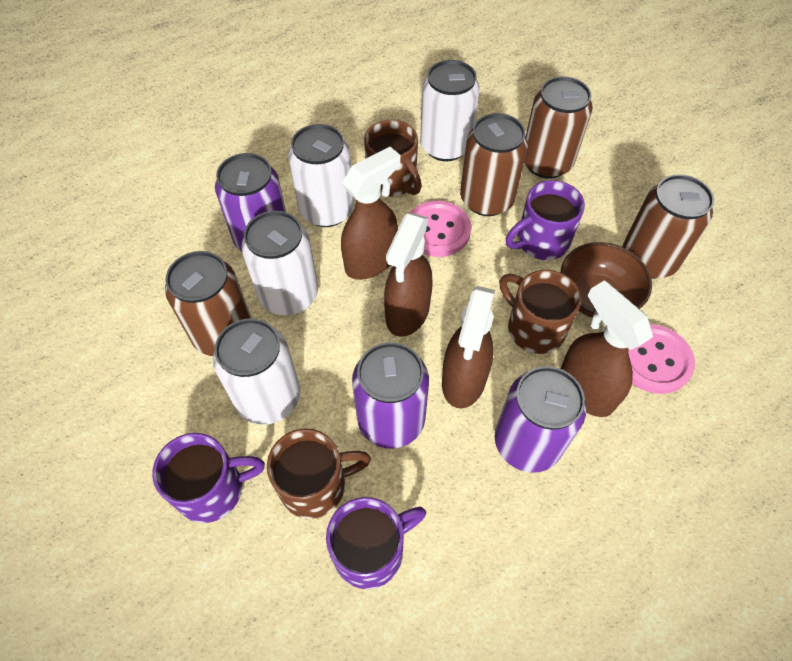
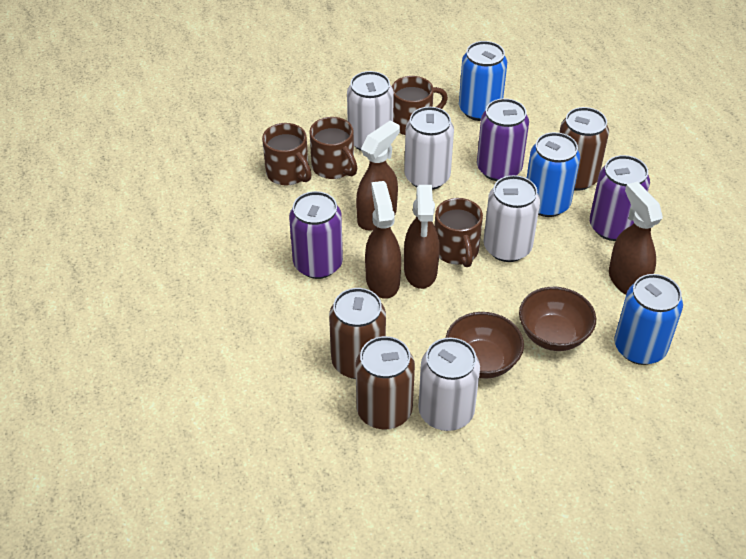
blue can: 0 -> 3
brown bowl: 1 -> 2
brown can: 4 -> 3
brown mug: 3 -> 4
pink button: 2 -> 0
purple mug: 3 -> 0

